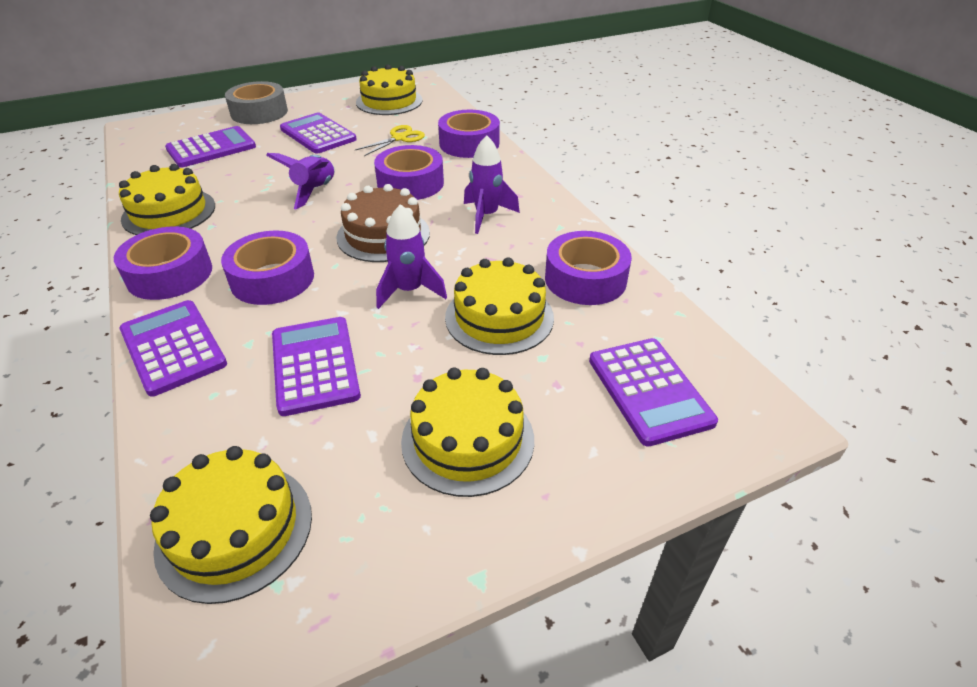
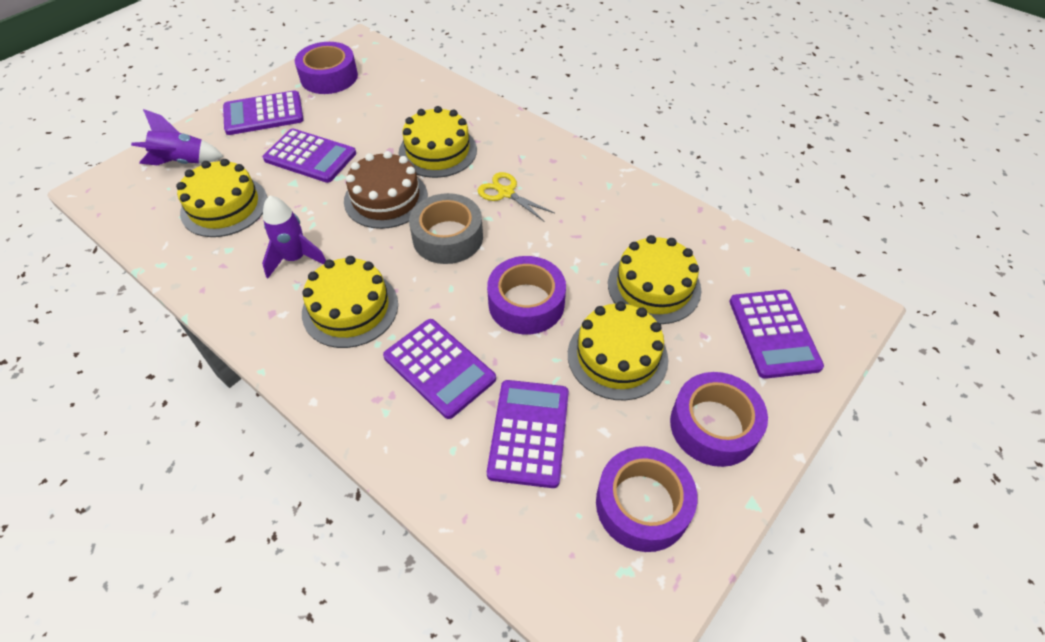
purple rocket: 3 -> 2
purple tape: 5 -> 4

